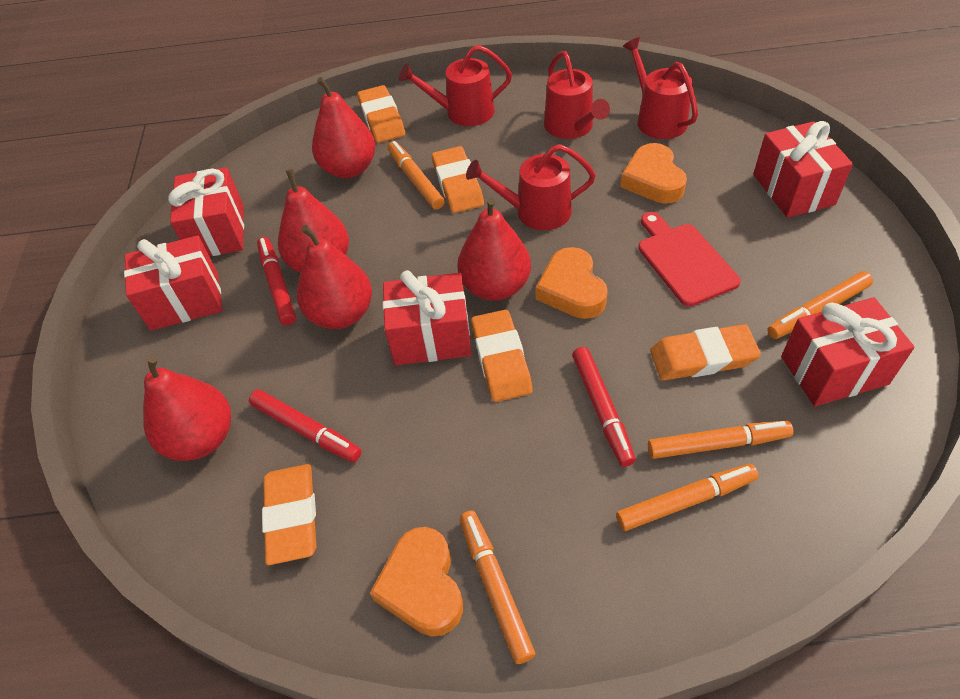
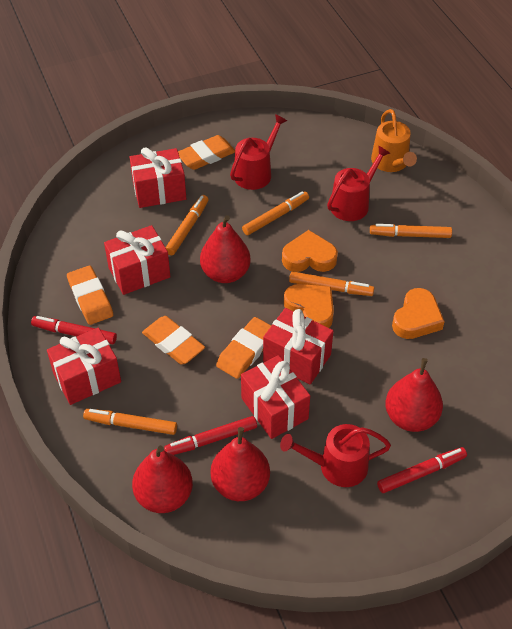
orange eraser: 5 -> 4
orange watering can: 0 -> 1
red cutting board: 1 -> 0
red pear: 5 -> 4
red watering can: 4 -> 3

